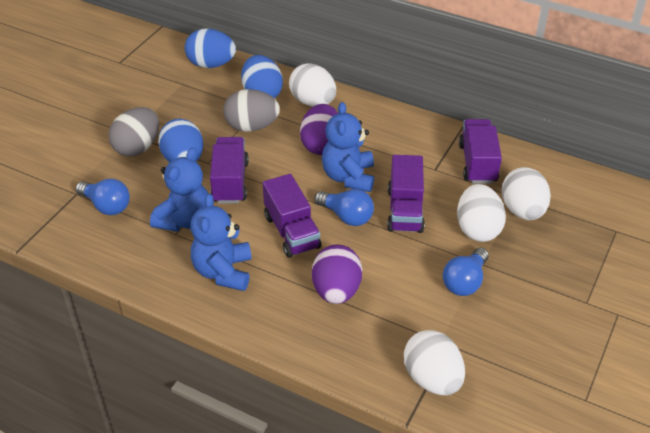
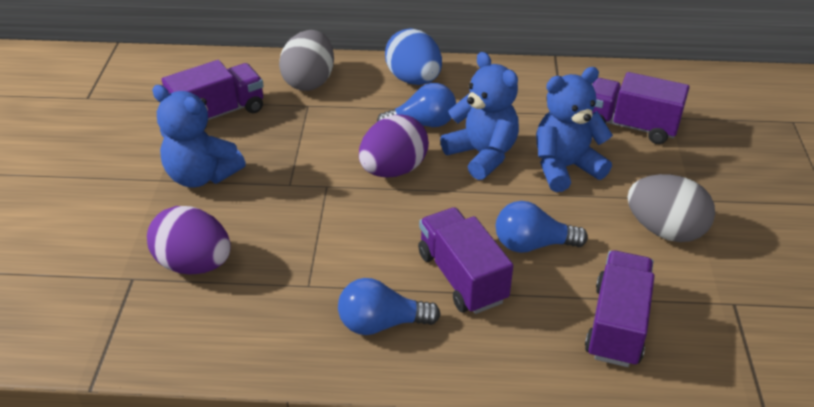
blue egg: 3 -> 1
white egg: 4 -> 0

